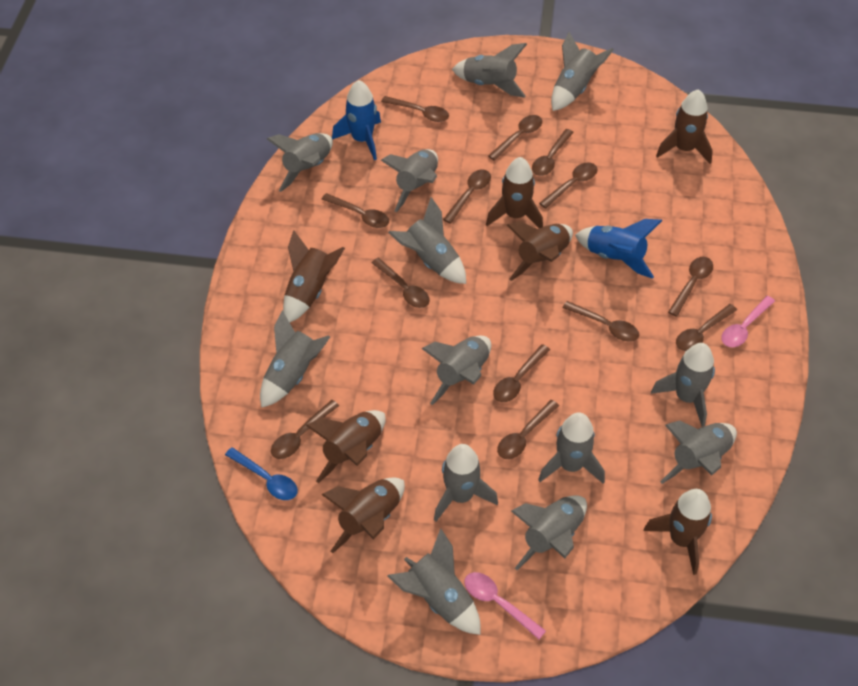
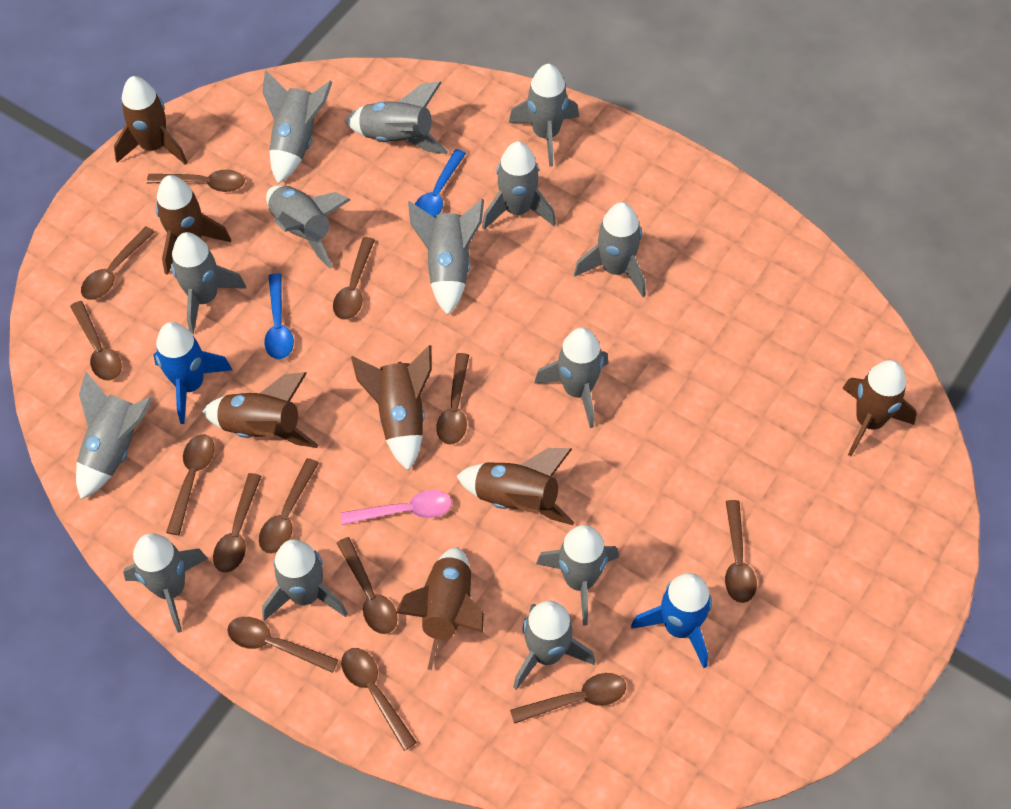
blue spoon: 1 -> 2
grey rocket: 13 -> 14
pink spoon: 2 -> 1

